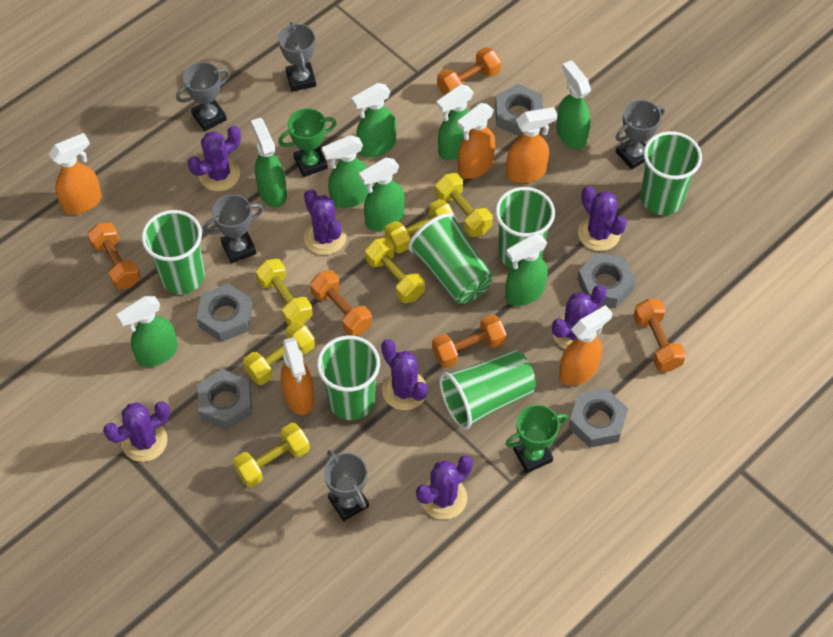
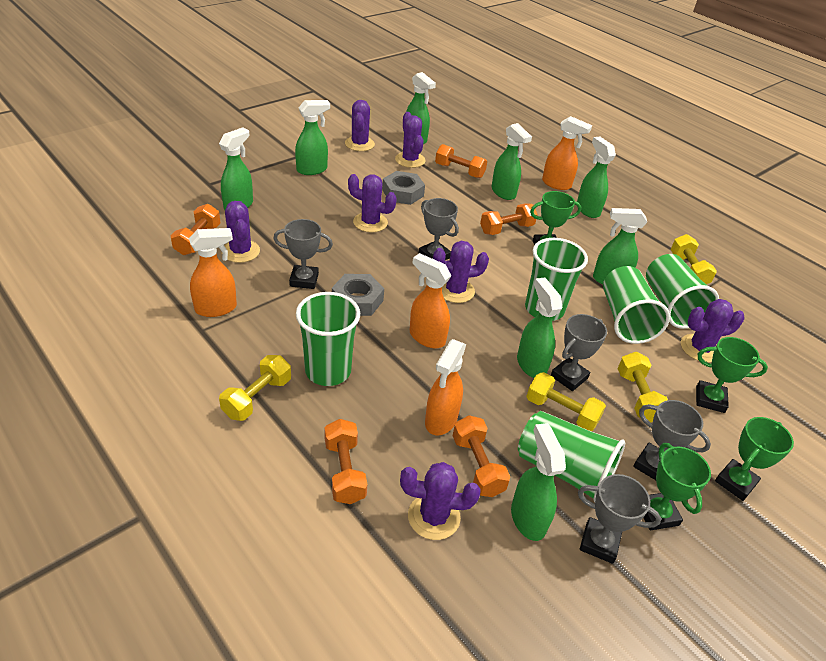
green cup: 6 -> 5
green trophy: 2 -> 4
grey nut: 5 -> 2
orange spray bottle: 5 -> 4
yellow dumbbell: 6 -> 4

